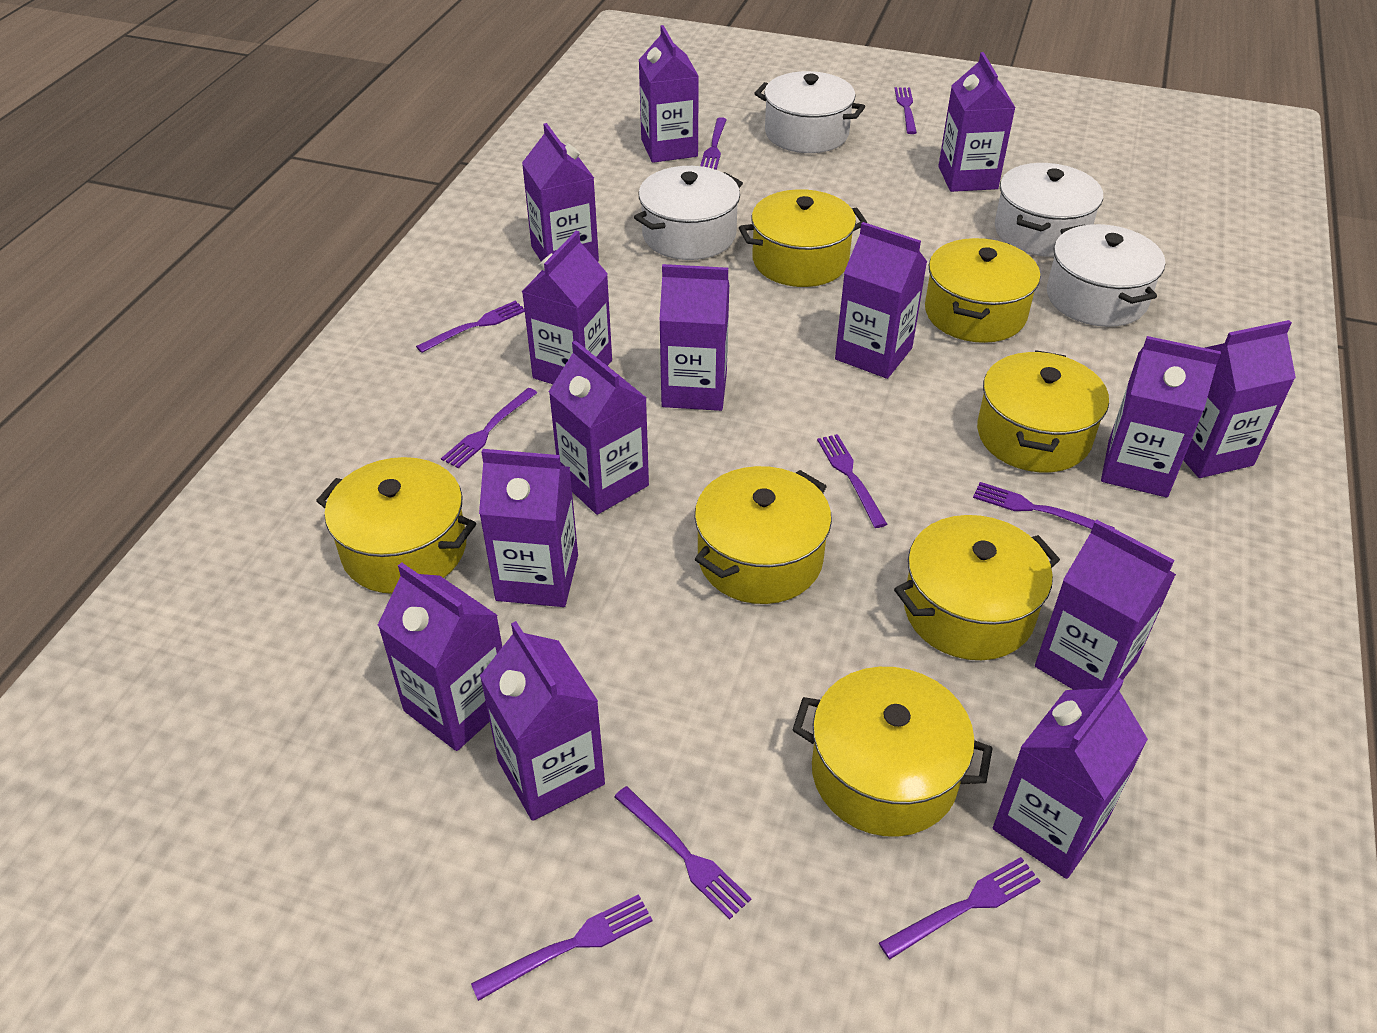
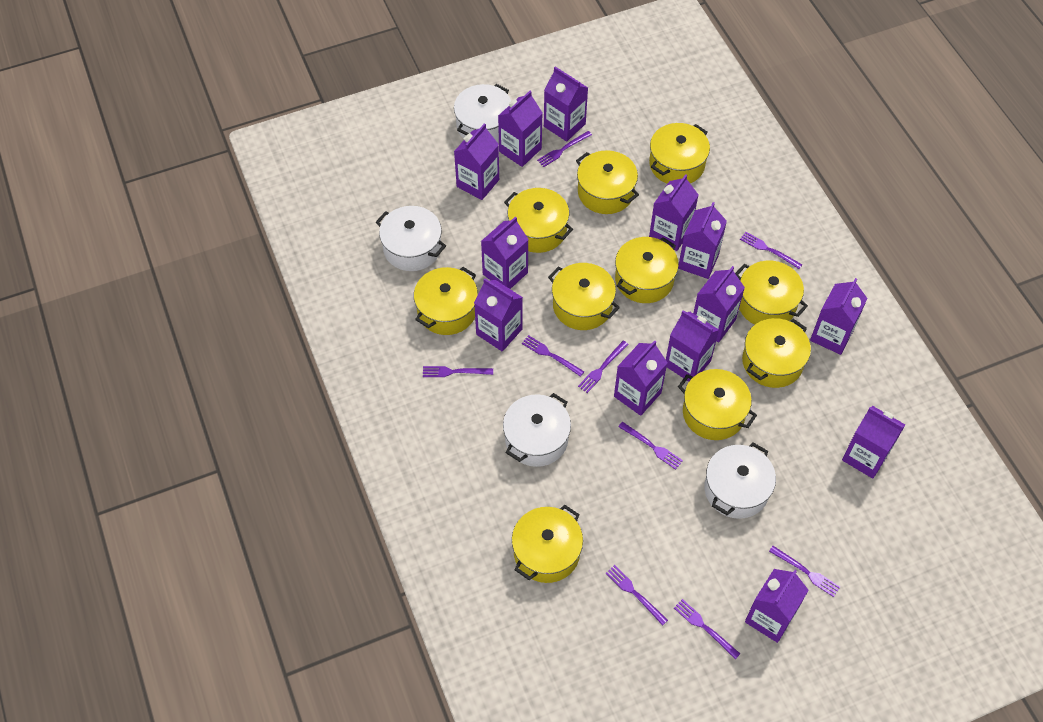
purple carton: 14 -> 13
yellow pot: 7 -> 10

